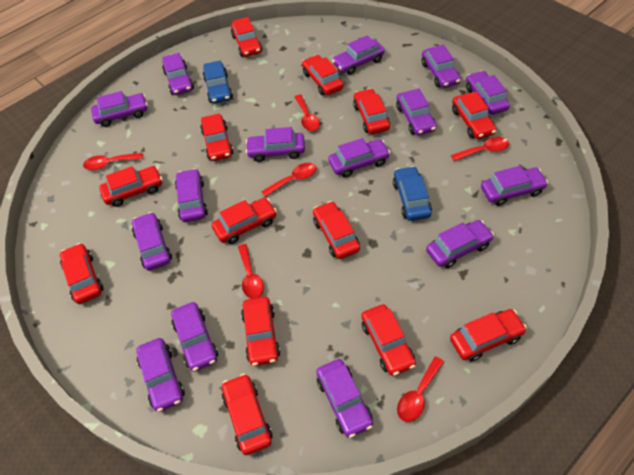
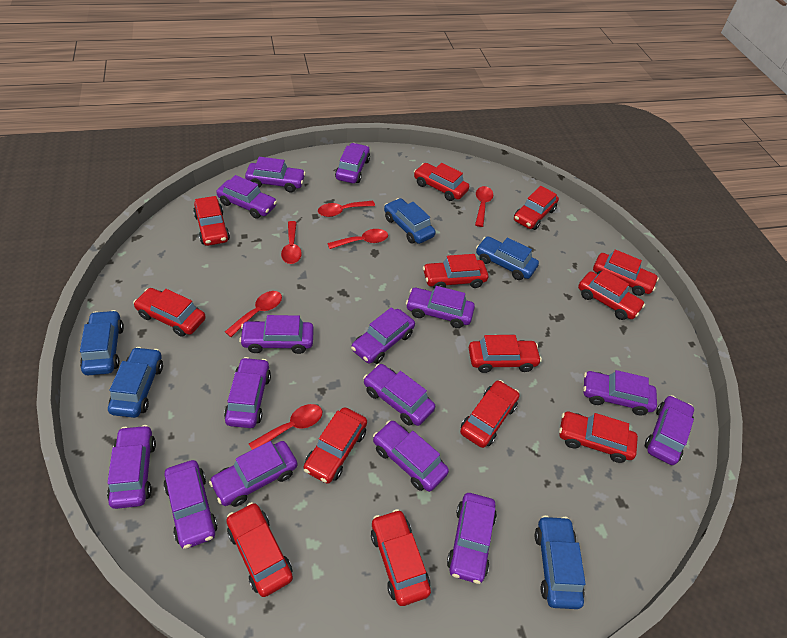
blue car: 2 -> 5

